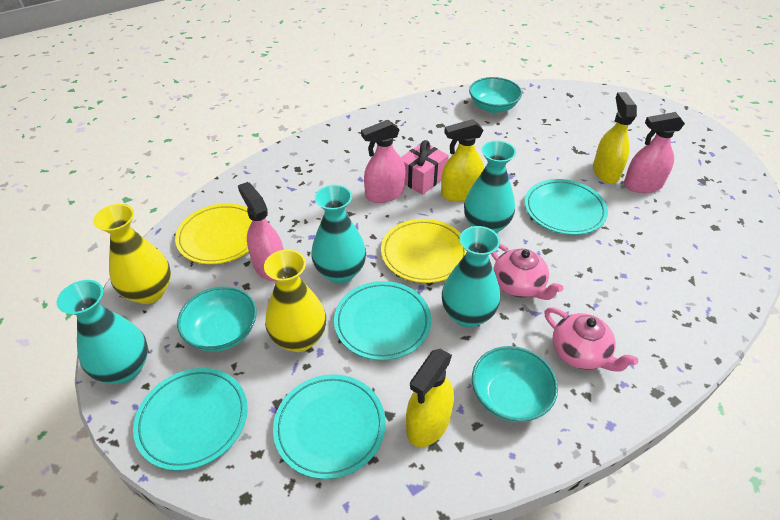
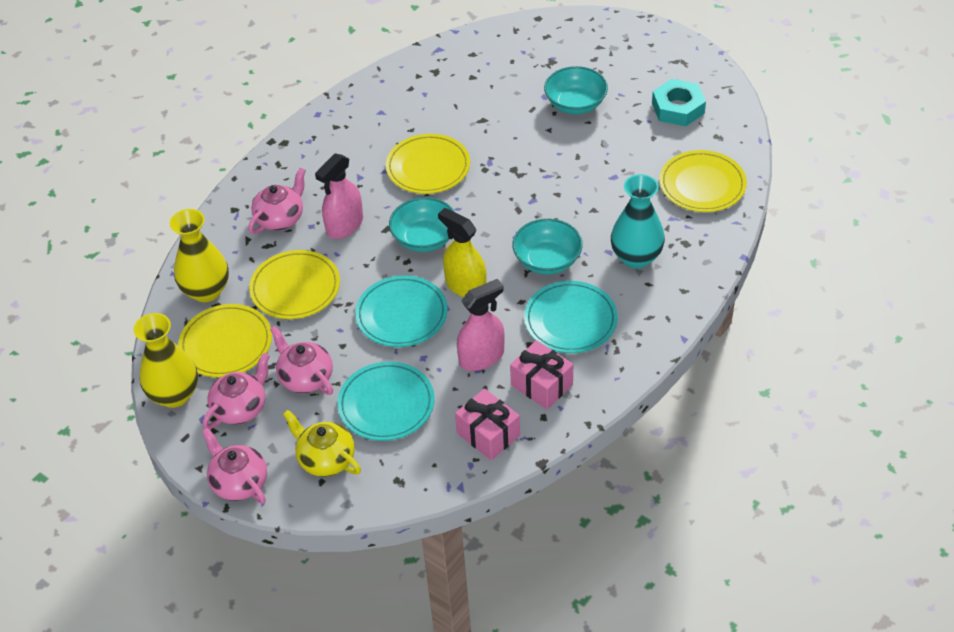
pink gift: 1 -> 2
pink spray bottle: 3 -> 2
pink teapot: 2 -> 4
turquoise nut: 0 -> 1
turquoise plate: 4 -> 3
turquoise vase: 4 -> 1
yellow plate: 2 -> 4
yellow spray bottle: 3 -> 1
yellow teapot: 0 -> 1

